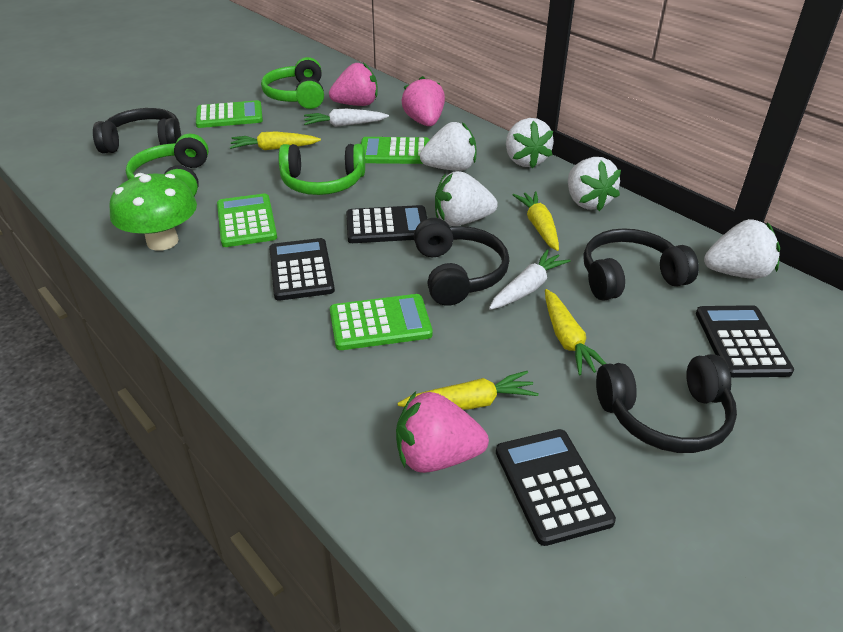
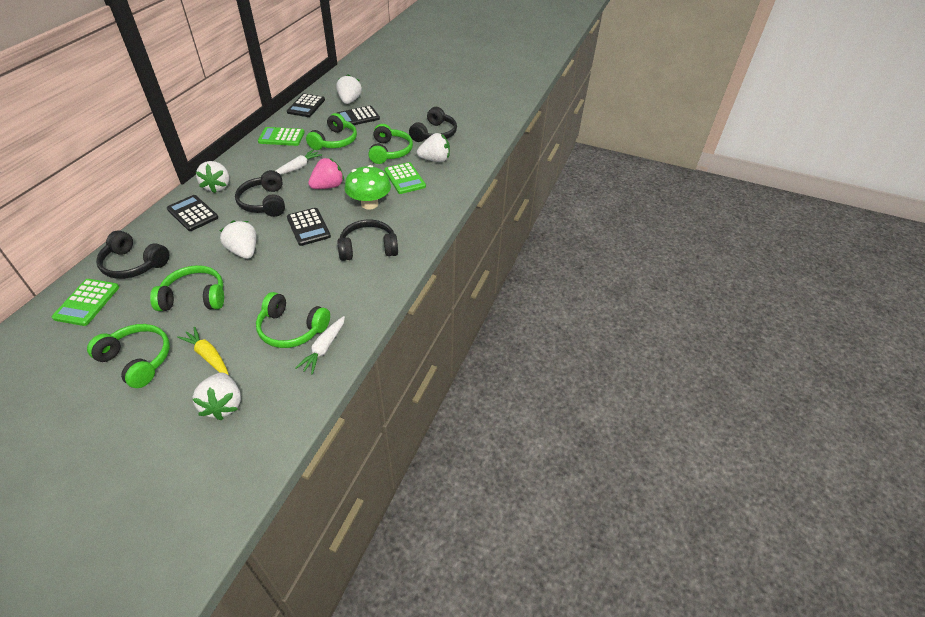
green calculator: 4 -> 3
green headphones: 3 -> 5
pink strawberry: 3 -> 1
yellow carrot: 4 -> 1

